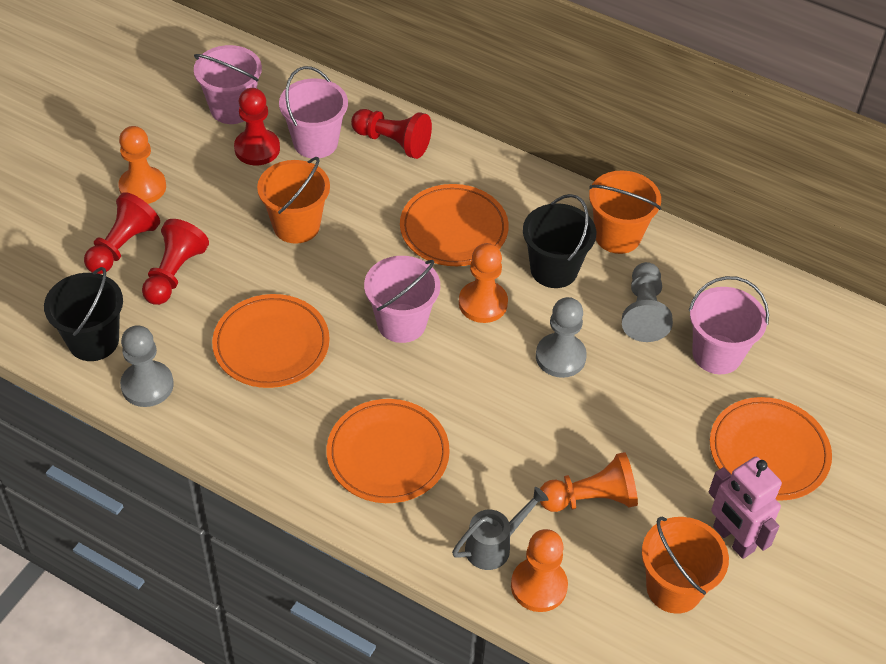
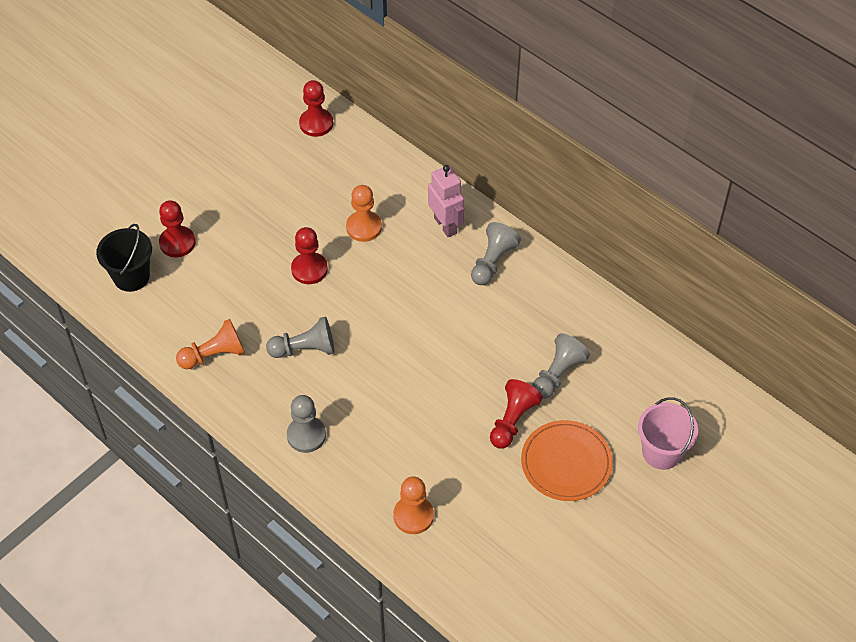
black bucket: 2 -> 1
grey pawn: 3 -> 4
grey watering can: 1 -> 0
orange bucket: 3 -> 0
orange pawn: 4 -> 3
orange plate: 4 -> 1
pink bucket: 4 -> 1

